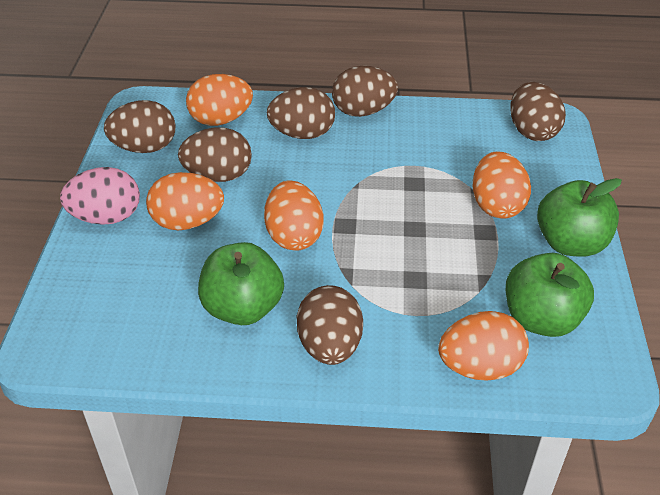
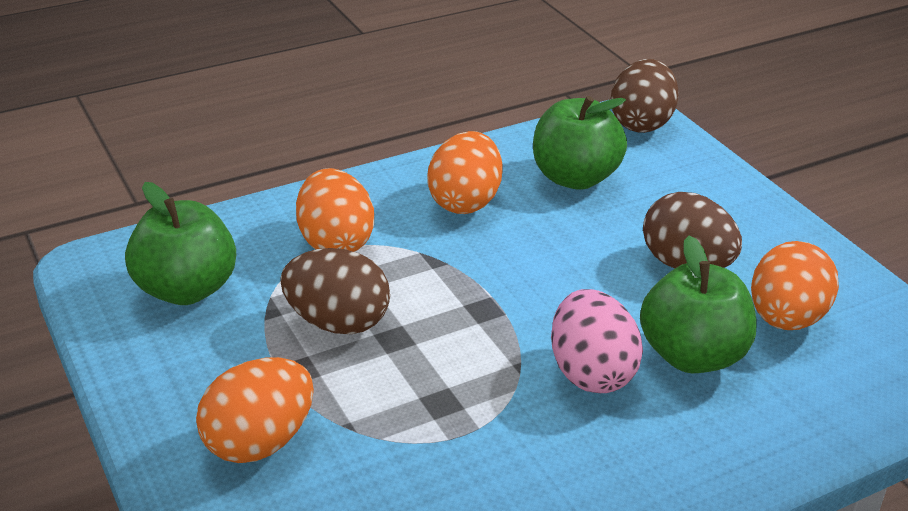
brown egg: 6 -> 3
orange egg: 5 -> 4

